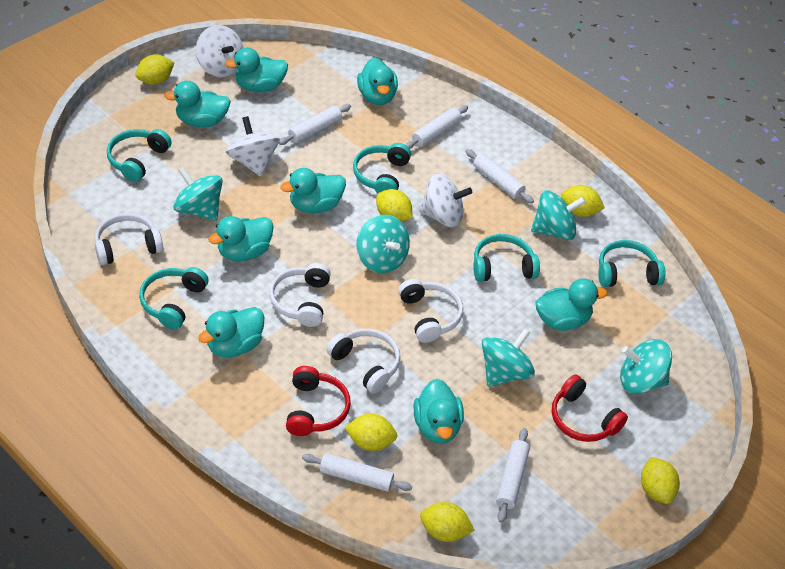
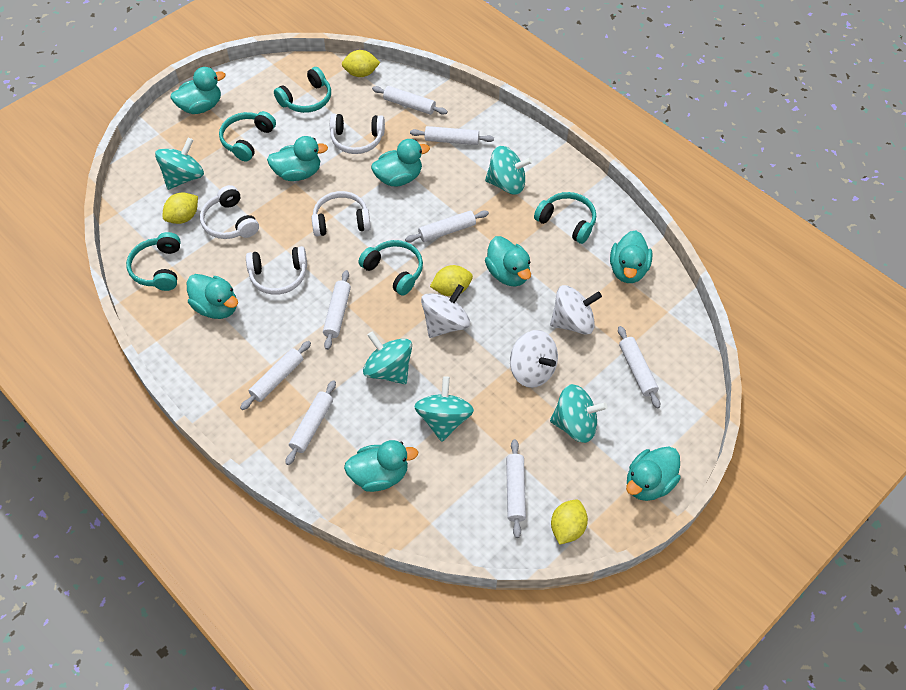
red headphones: 2 -> 0
white rolling pin: 5 -> 8
yellow lemon: 6 -> 4

